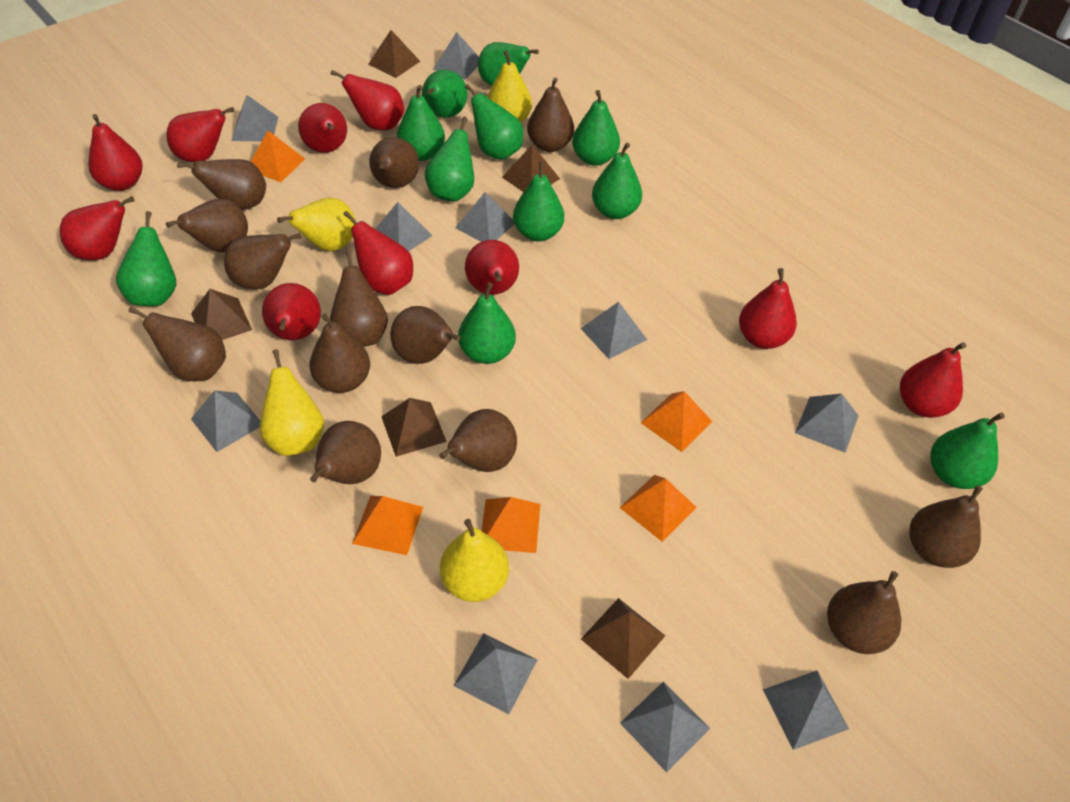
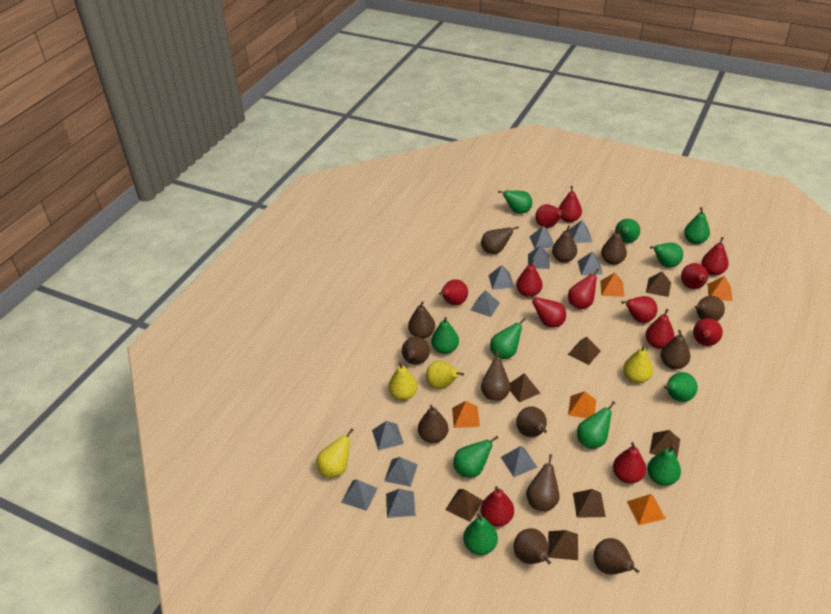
brown pyramid: 5 -> 7
grey pyramid: 10 -> 11
red pear: 10 -> 13

